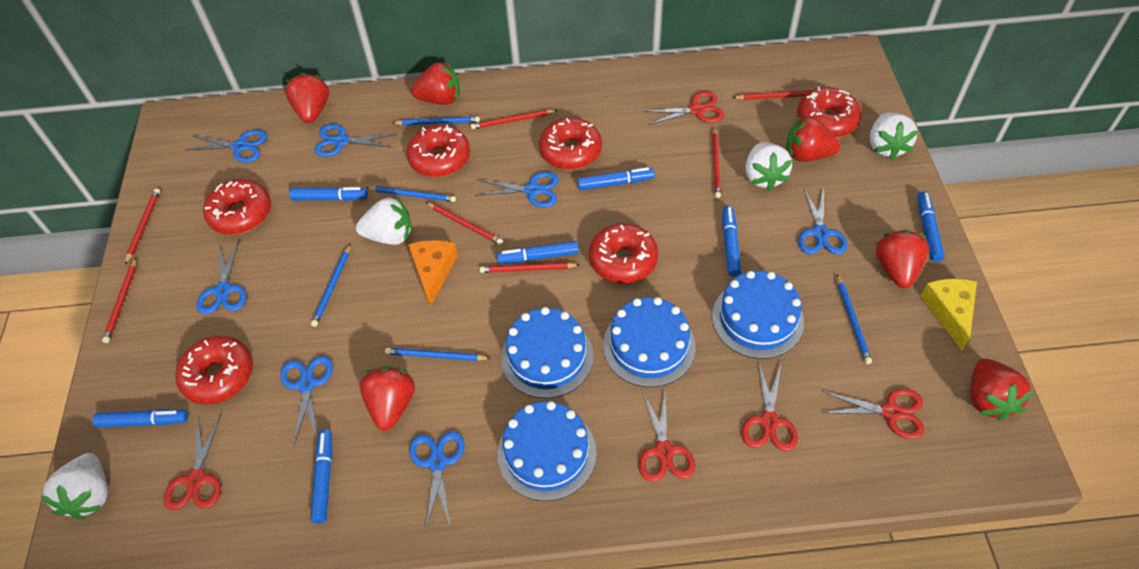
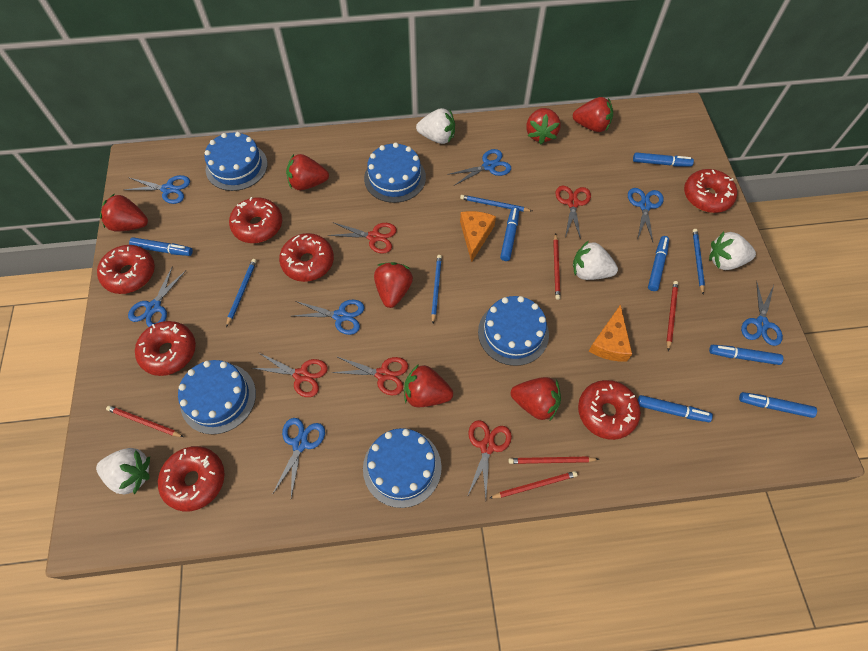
blue cake: 4 -> 5
blue pencil: 5 -> 4
orange cheese: 1 -> 2
red donut: 6 -> 7
red pencil: 7 -> 5
red strawberry: 6 -> 7
yellow cheese: 1 -> 0

